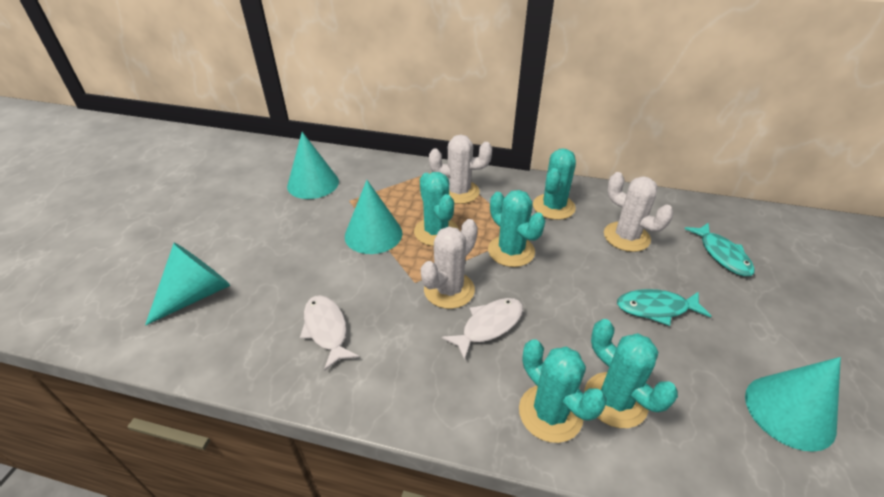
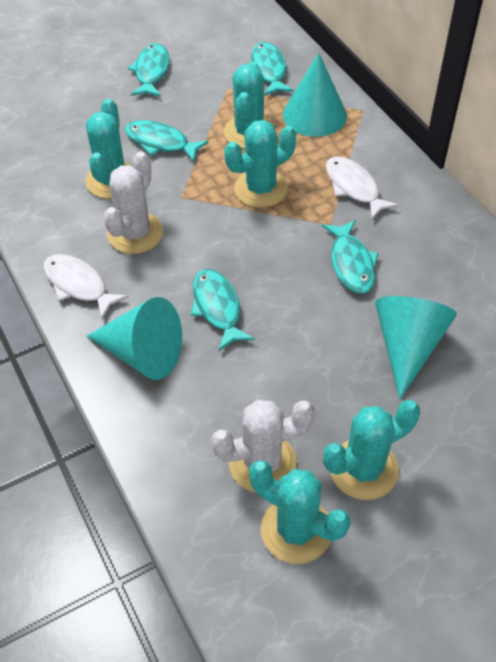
turquoise cone: 4 -> 3
turquoise fish: 2 -> 5
white cactus: 3 -> 2

